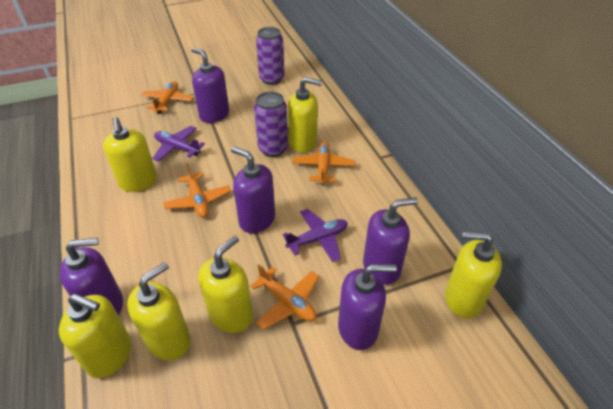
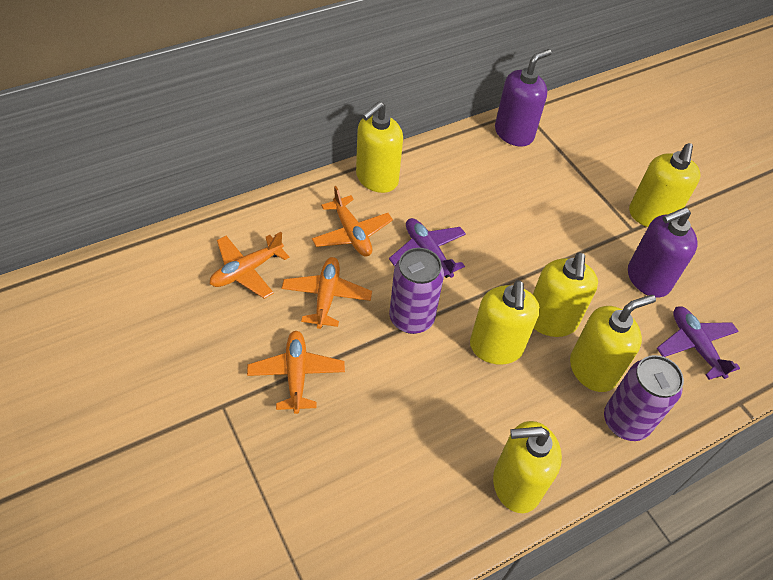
purple soap dispenser: 5 -> 2

